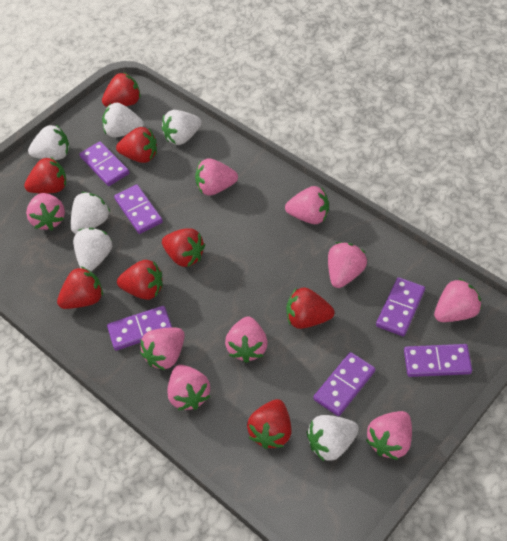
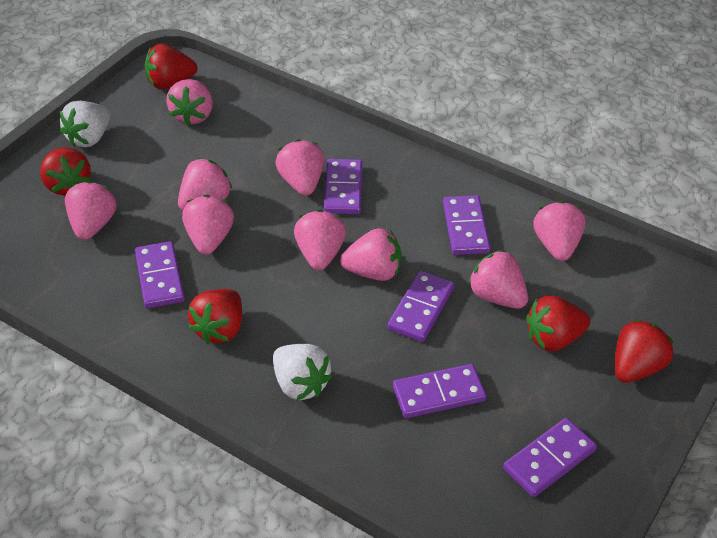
red strawberry: 8 -> 5
white strawberry: 6 -> 2

